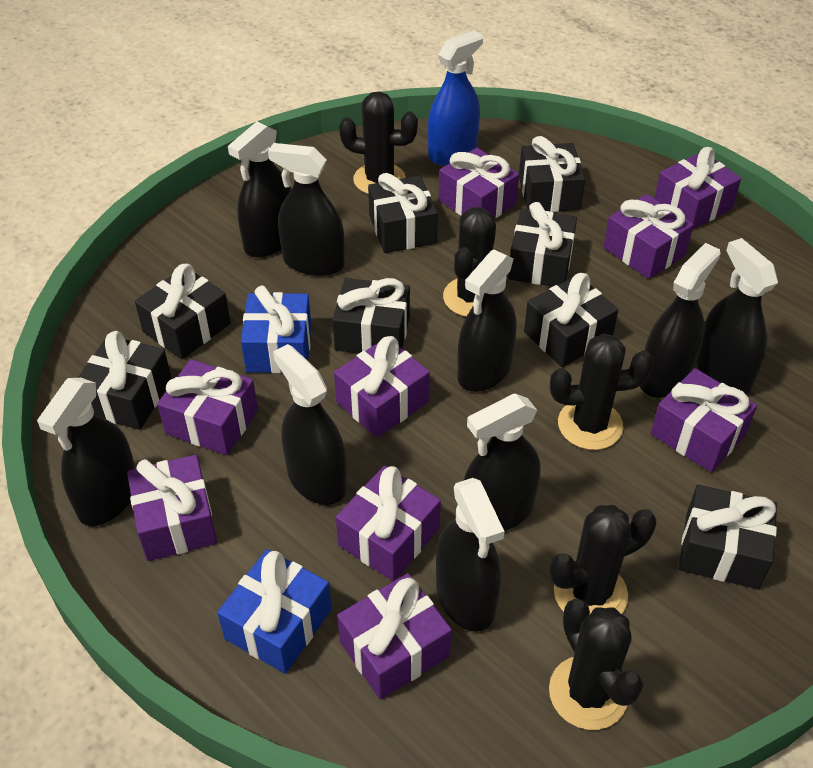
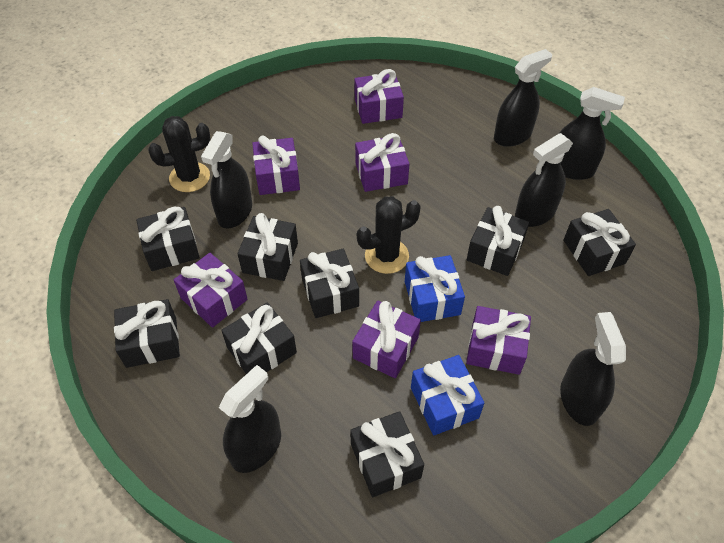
black cactus: 5 -> 2
black spray bottle: 9 -> 6
blue spray bottle: 1 -> 0
purple gift: 9 -> 6

